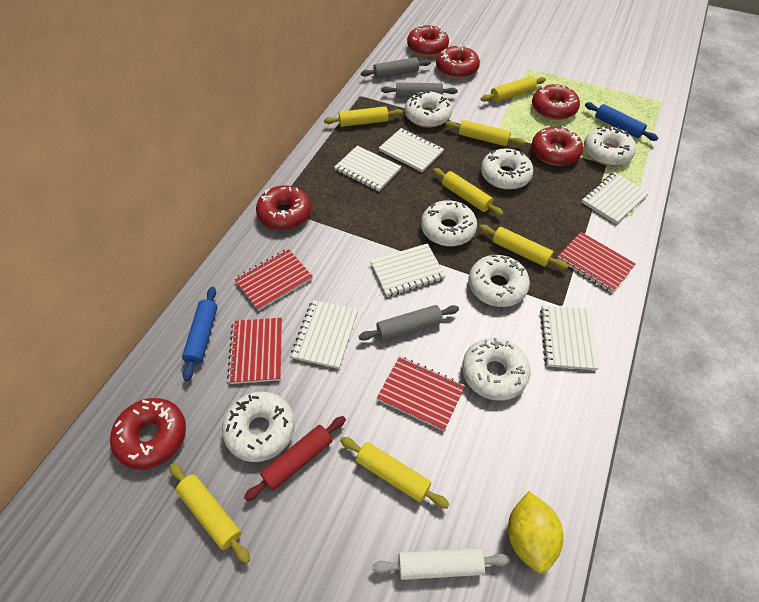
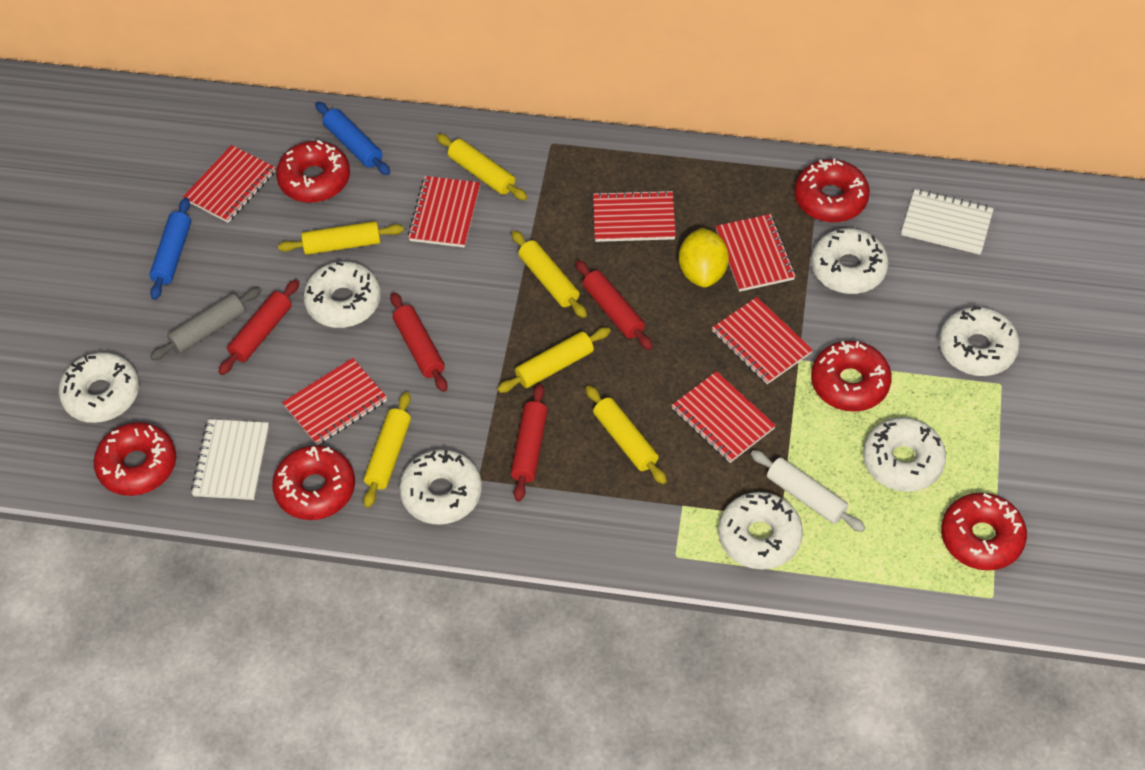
grey rolling pin: 3 -> 1
red notebook: 4 -> 7
red rolling pin: 1 -> 4
white notebook: 6 -> 2
yellow rolling pin: 7 -> 6

